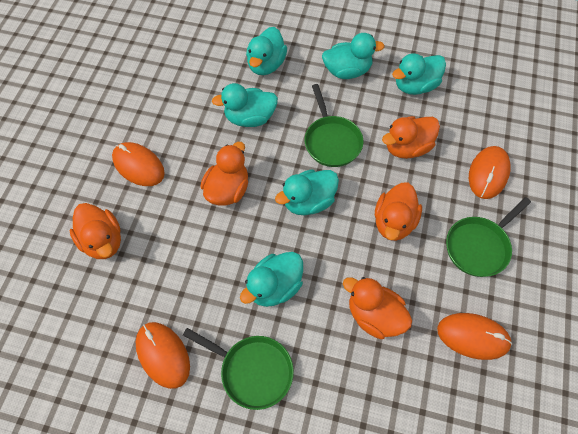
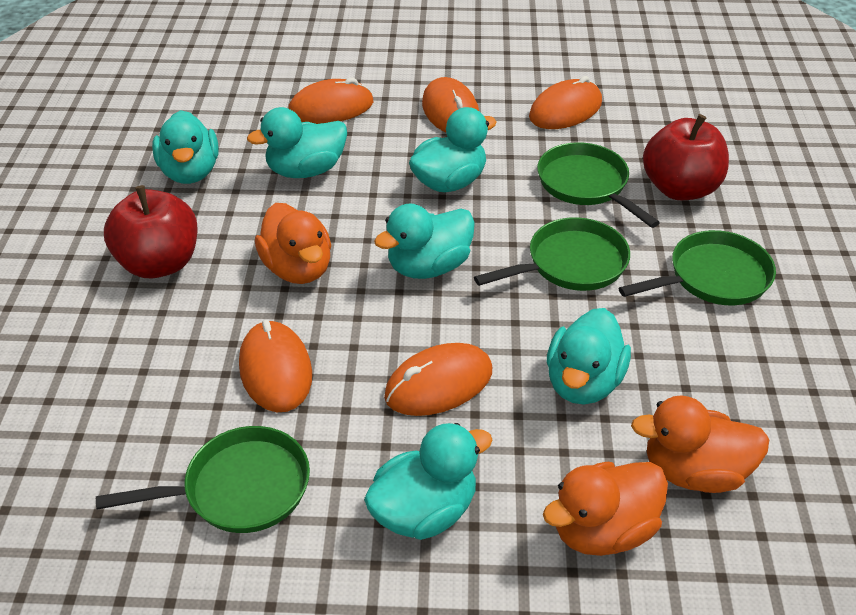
green pan: 3 -> 4
orange duck: 5 -> 3
orange mouse: 4 -> 5
red apple: 0 -> 2

